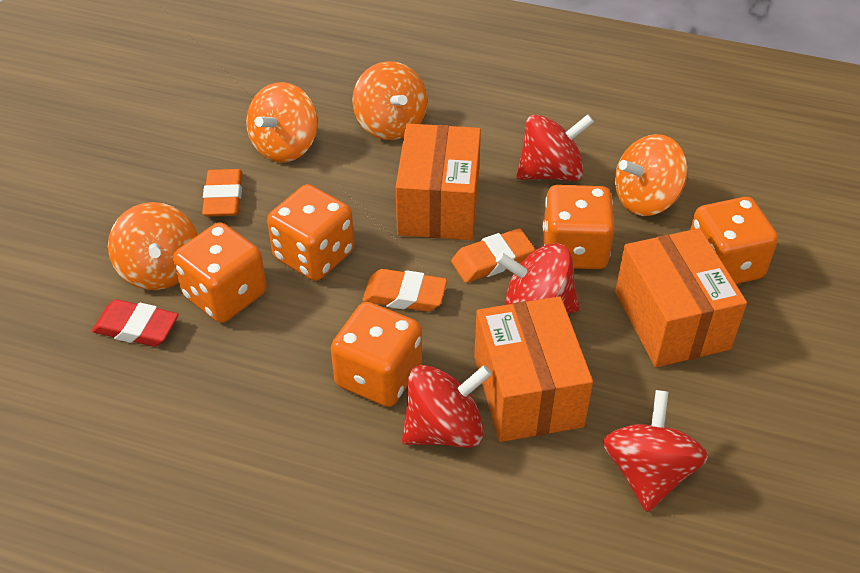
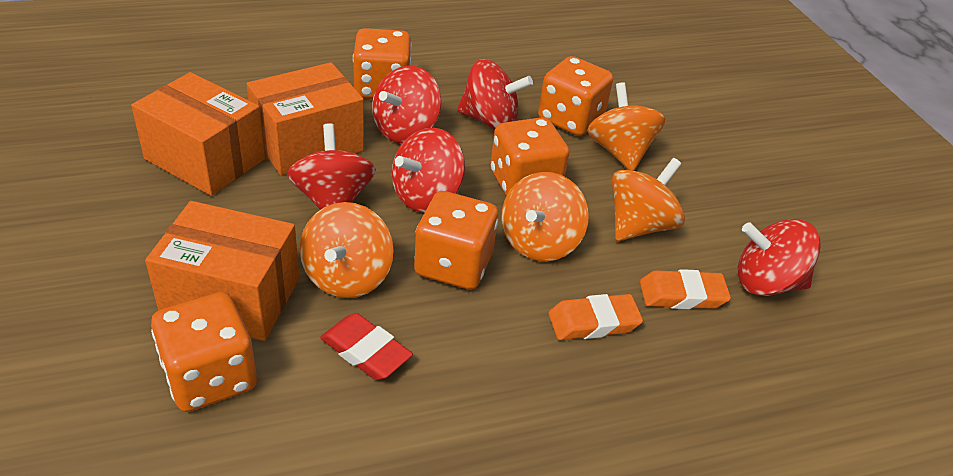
orange eraser: 3 -> 2
red spinning top: 4 -> 5

